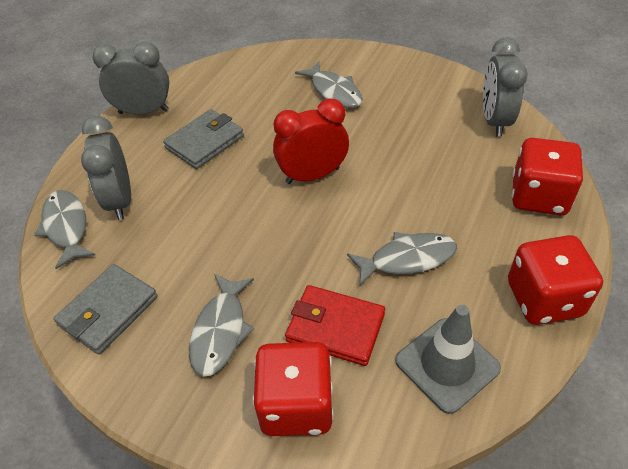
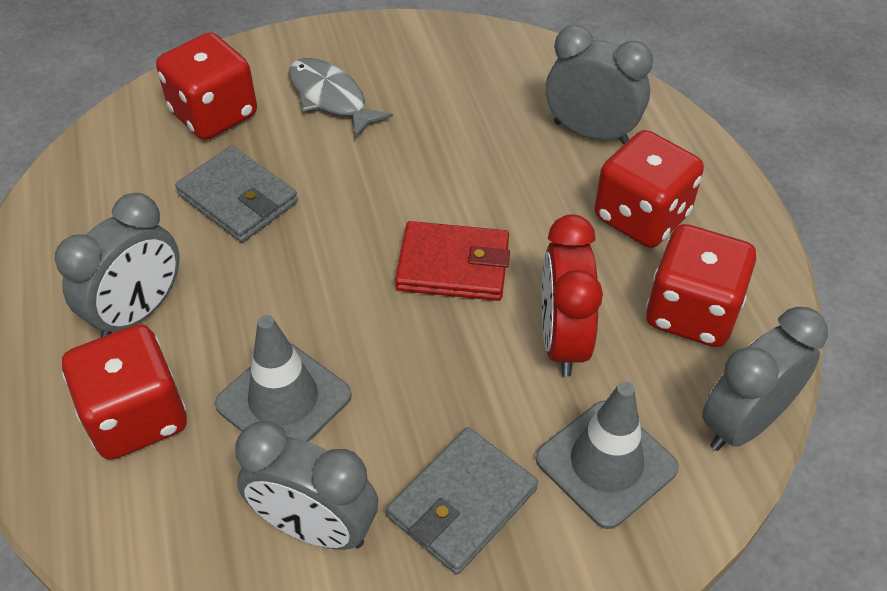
grey clock: 3 -> 4
grey fish: 4 -> 1
grey traffic cone: 1 -> 2
red dice: 3 -> 4

